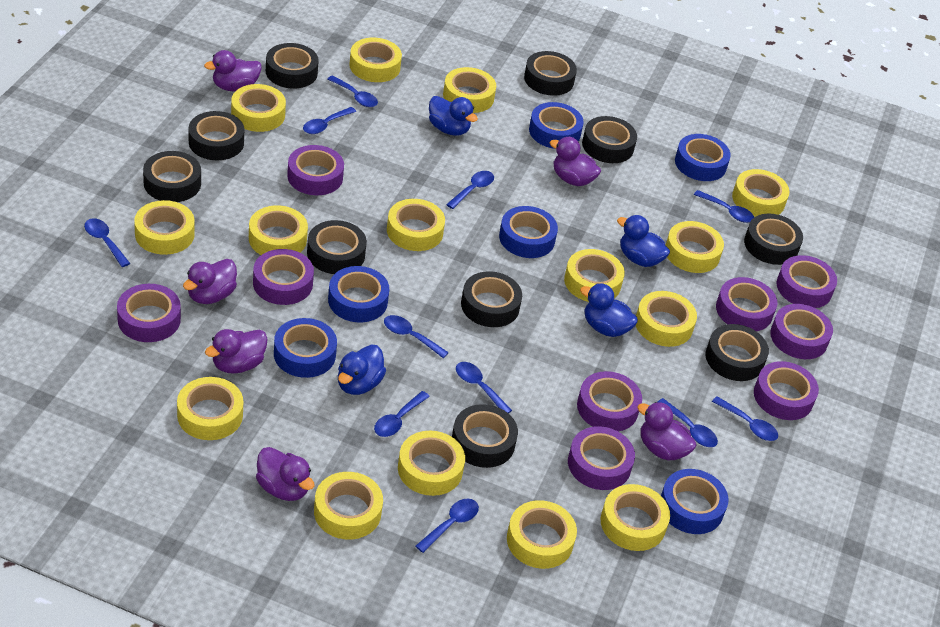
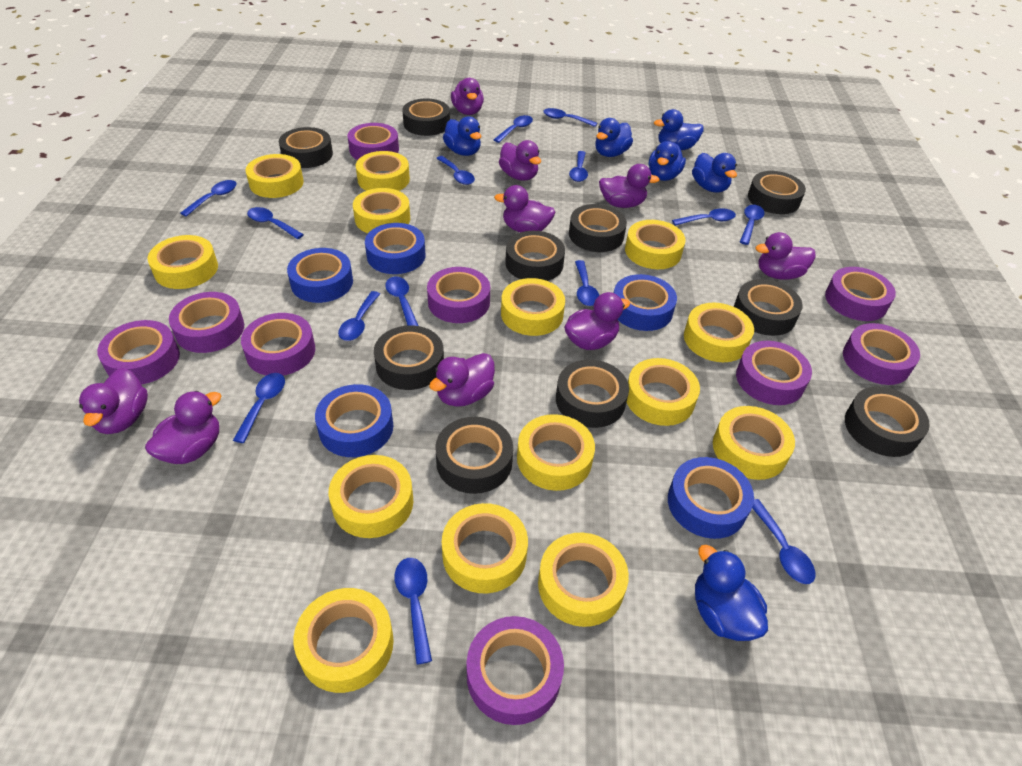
blue duck: 4 -> 6
blue spoon: 11 -> 14
blue tape: 6 -> 5
purple duck: 6 -> 9
yellow tape: 15 -> 14

